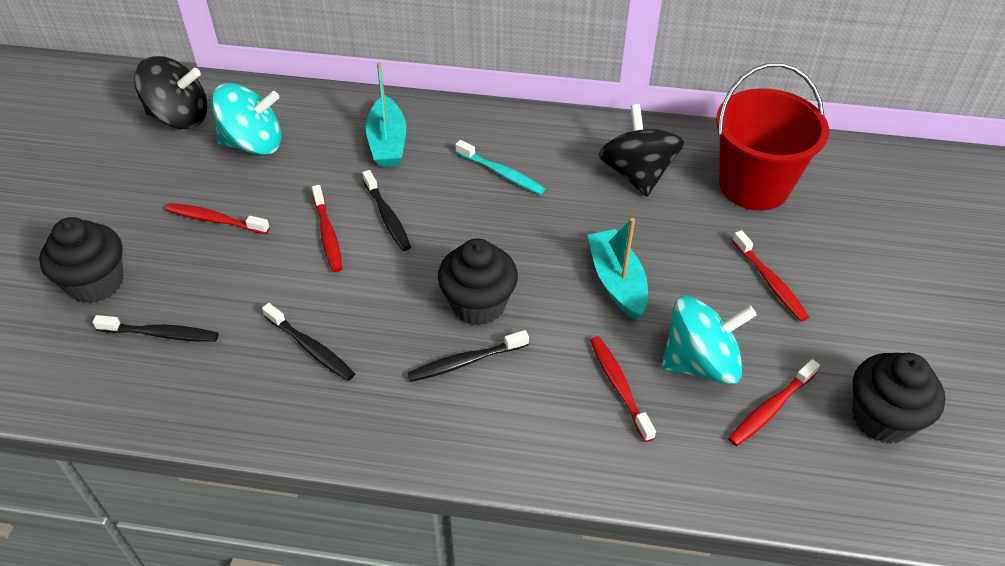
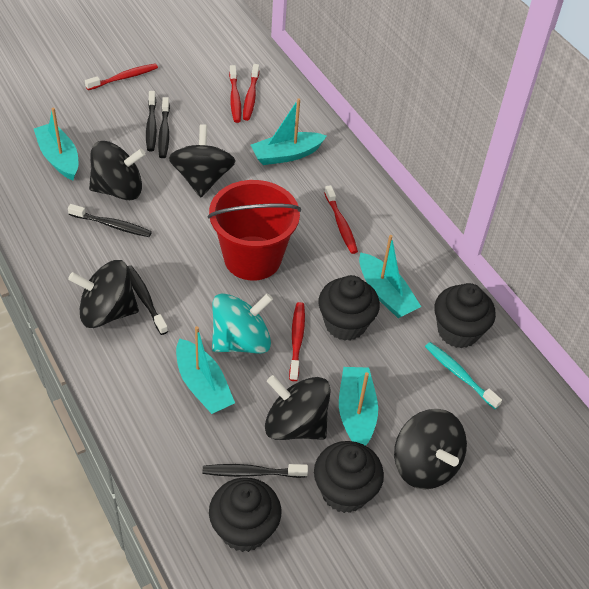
black cupcake: 3 -> 4
black spinning top: 2 -> 5
black toothbrush: 4 -> 5
turquoise boat: 2 -> 5
turquoise spinning top: 2 -> 1

